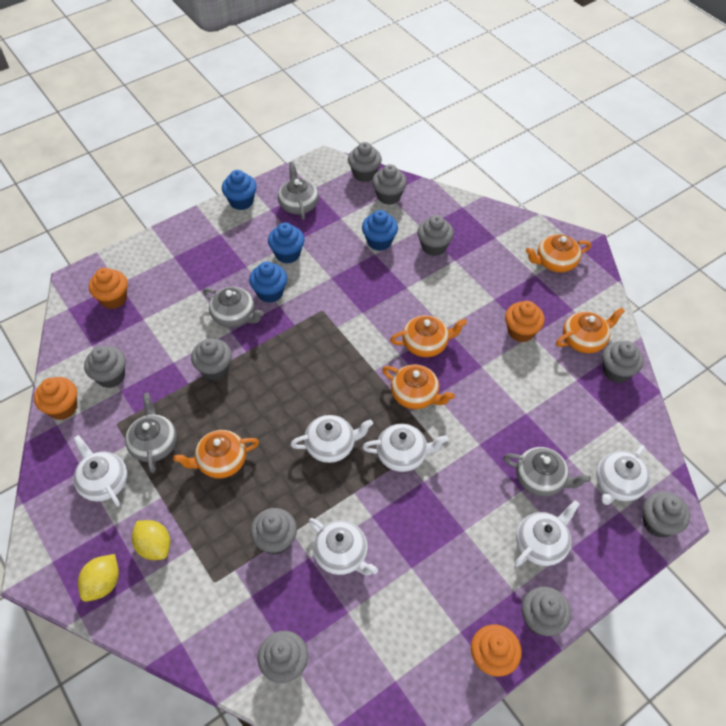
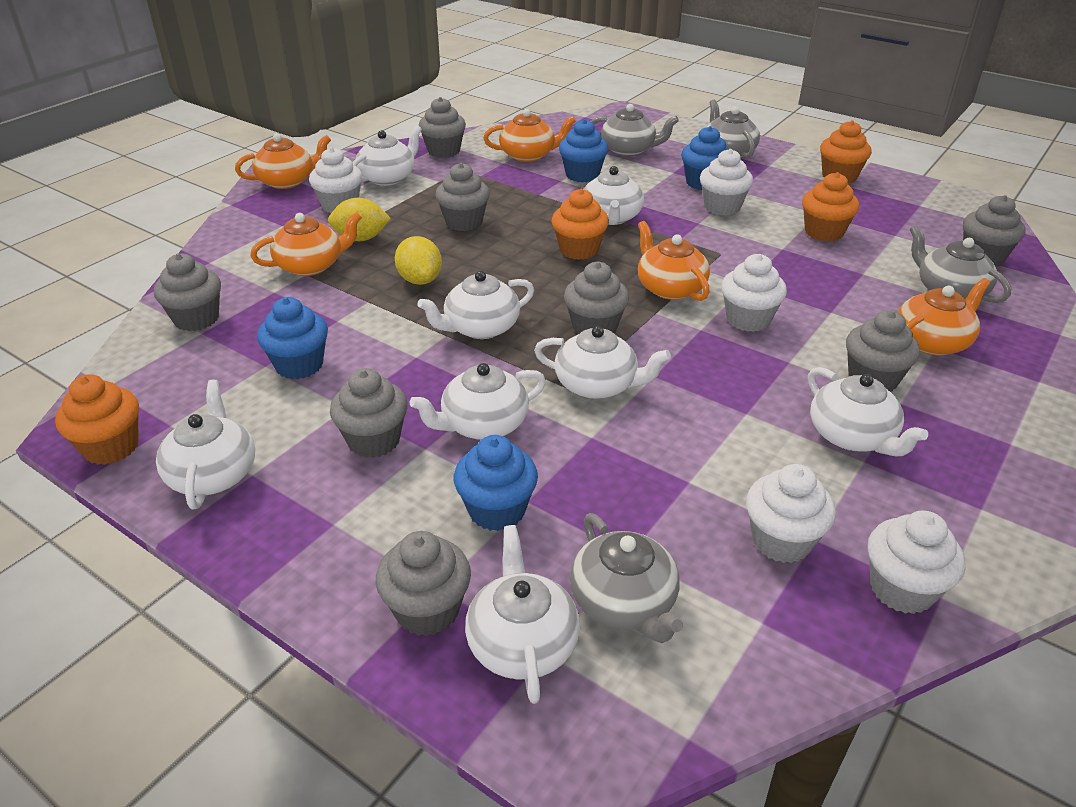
grey cupcake: 10 -> 8
white cupcake: 0 -> 5
white teapot: 6 -> 8

